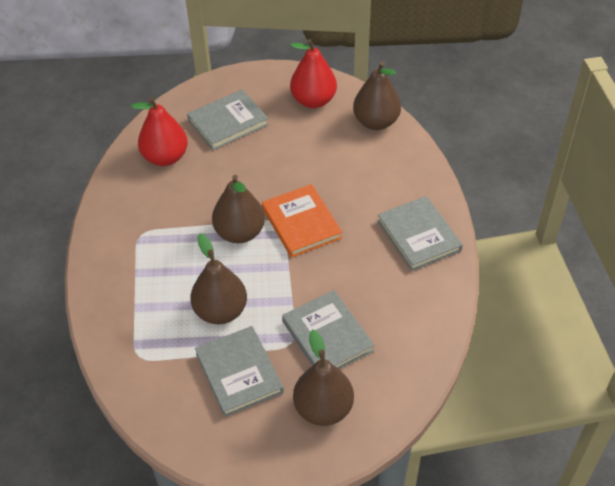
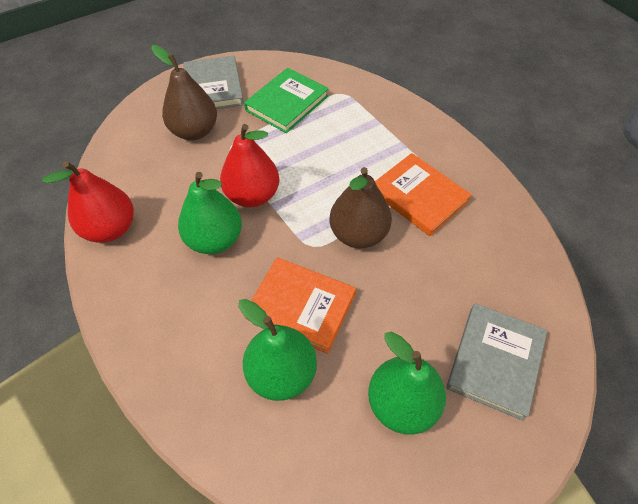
brown pear: 4 -> 2
green book: 0 -> 1
green pear: 0 -> 3
grey book: 4 -> 2
orange book: 1 -> 2

